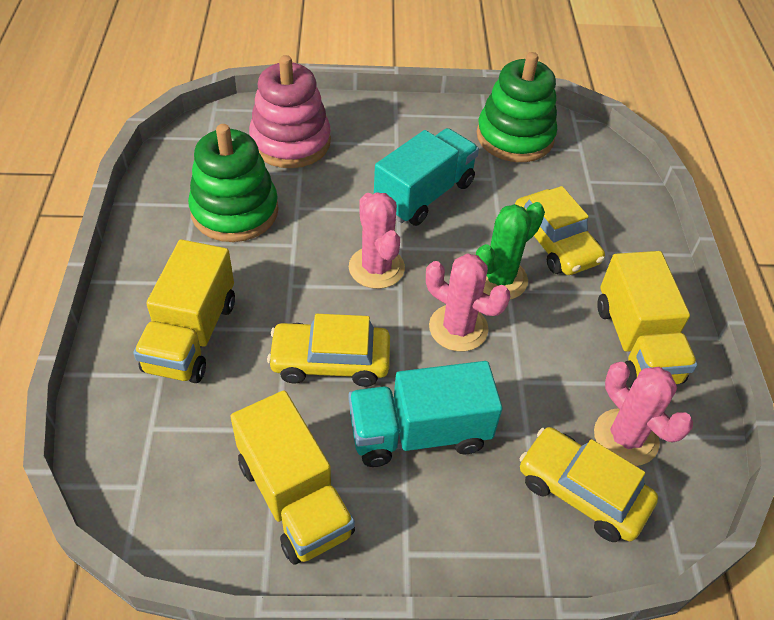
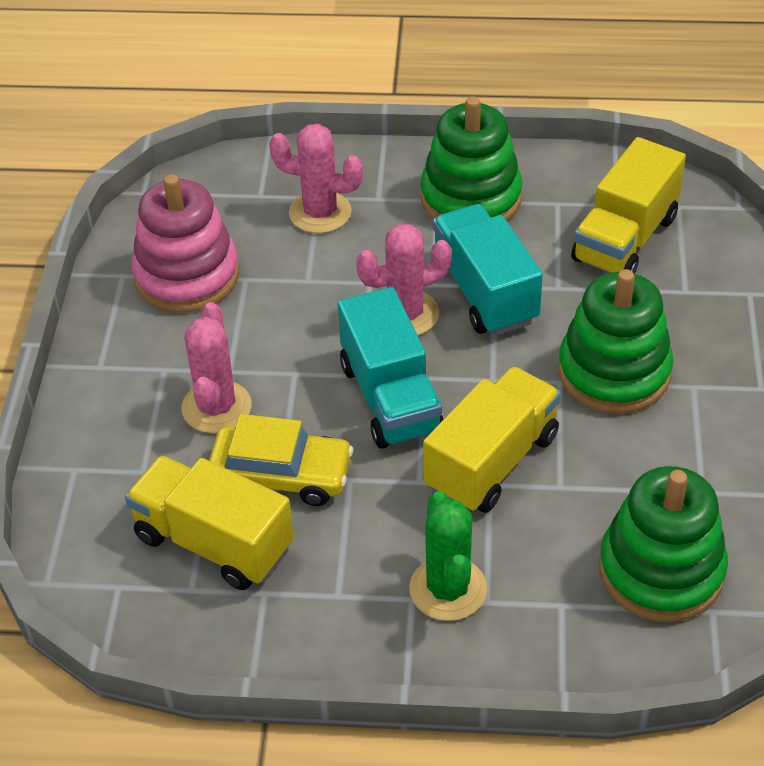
green stacking toy: 2 -> 3
yellow car: 3 -> 1

